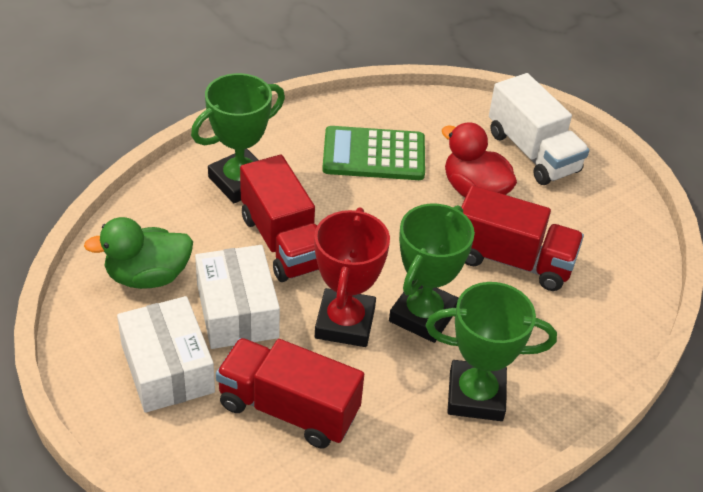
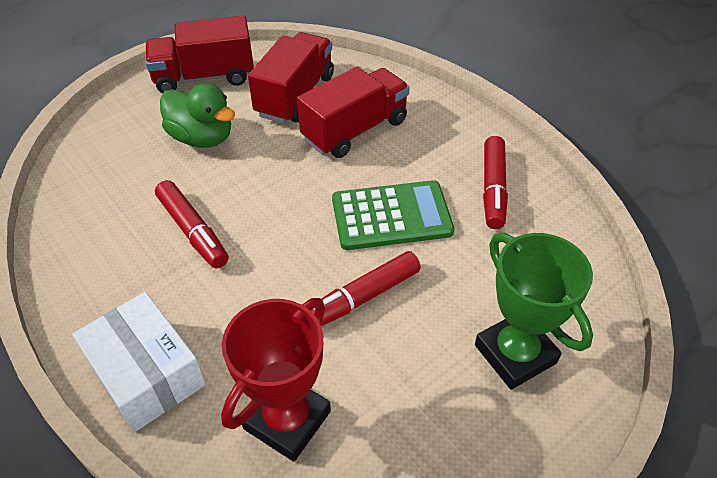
green trophy: 3 -> 1
red duck: 1 -> 0
red marker: 0 -> 3
white box: 2 -> 1
white truck: 1 -> 0

